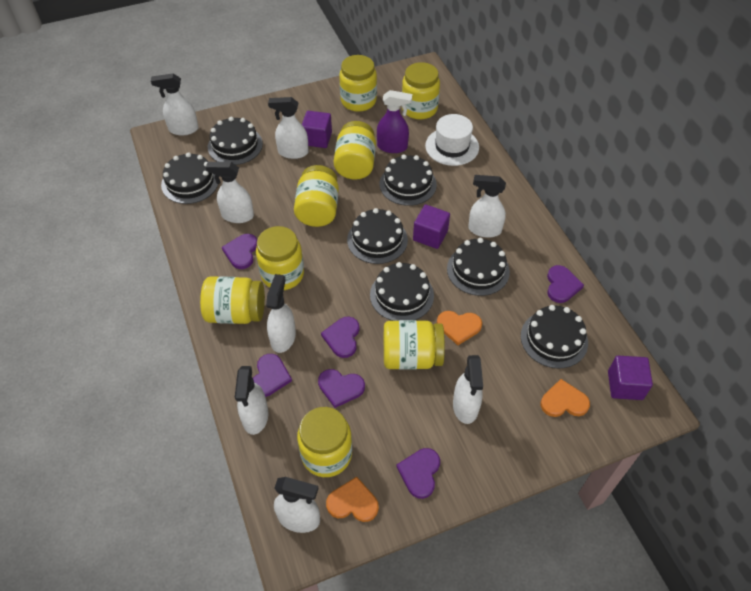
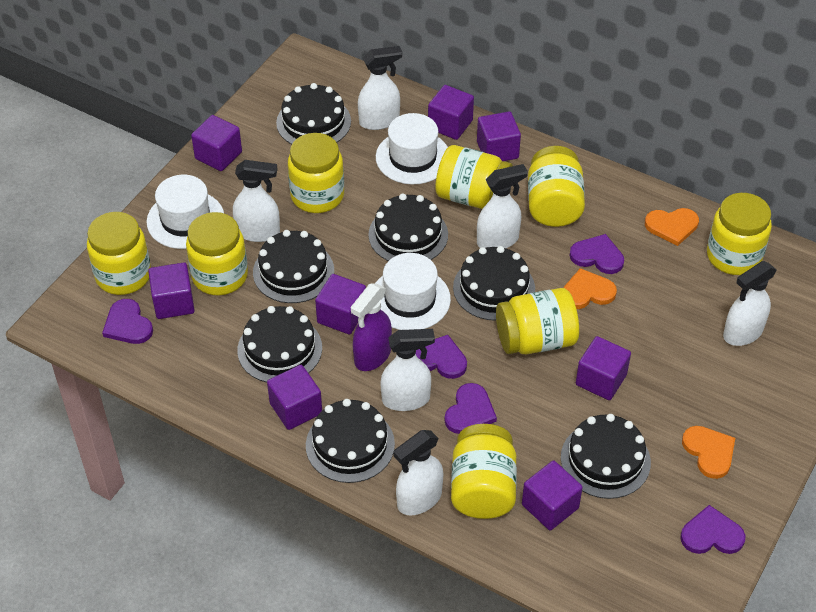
purple cube: 3 -> 8
purple heart: 6 -> 5
white hat: 1 -> 3
white spray bottle: 8 -> 6

